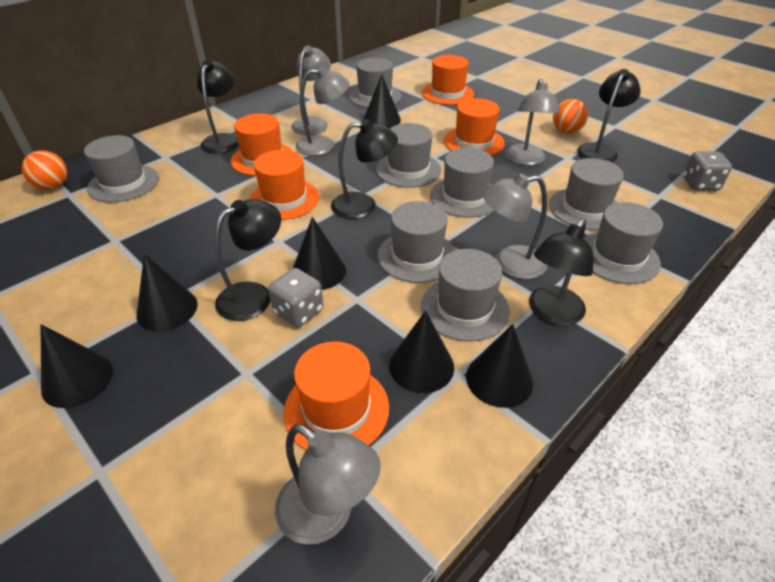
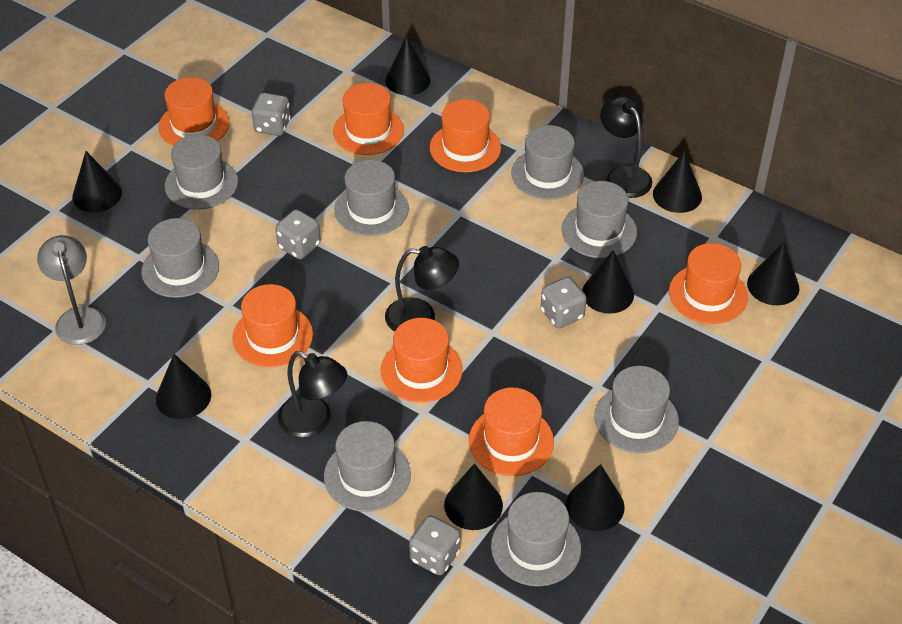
black cone: 6 -> 8
black lamp: 5 -> 3
grey dice: 2 -> 4
grey lamp: 5 -> 1
orange ball: 2 -> 0
orange hat: 5 -> 7

